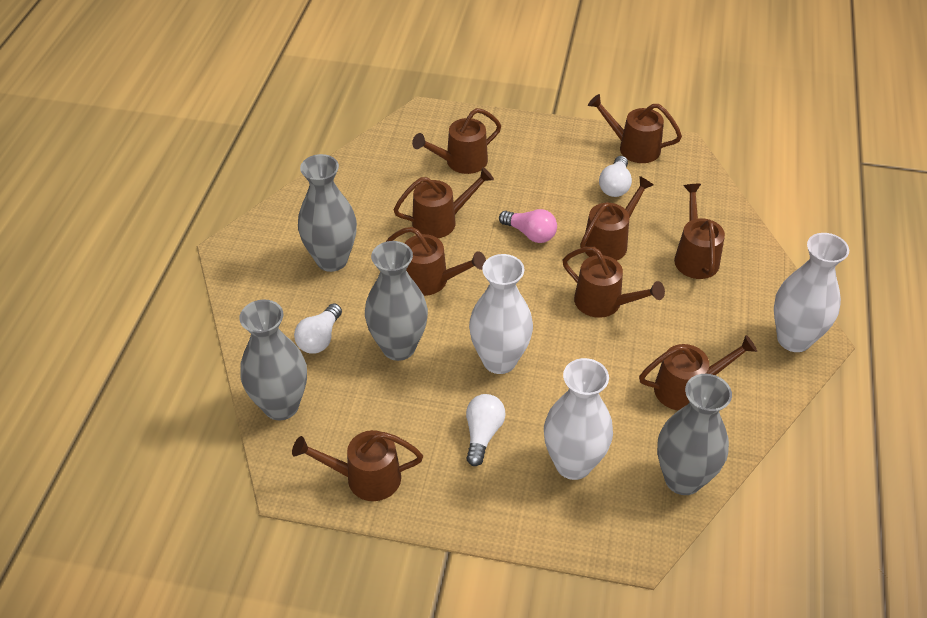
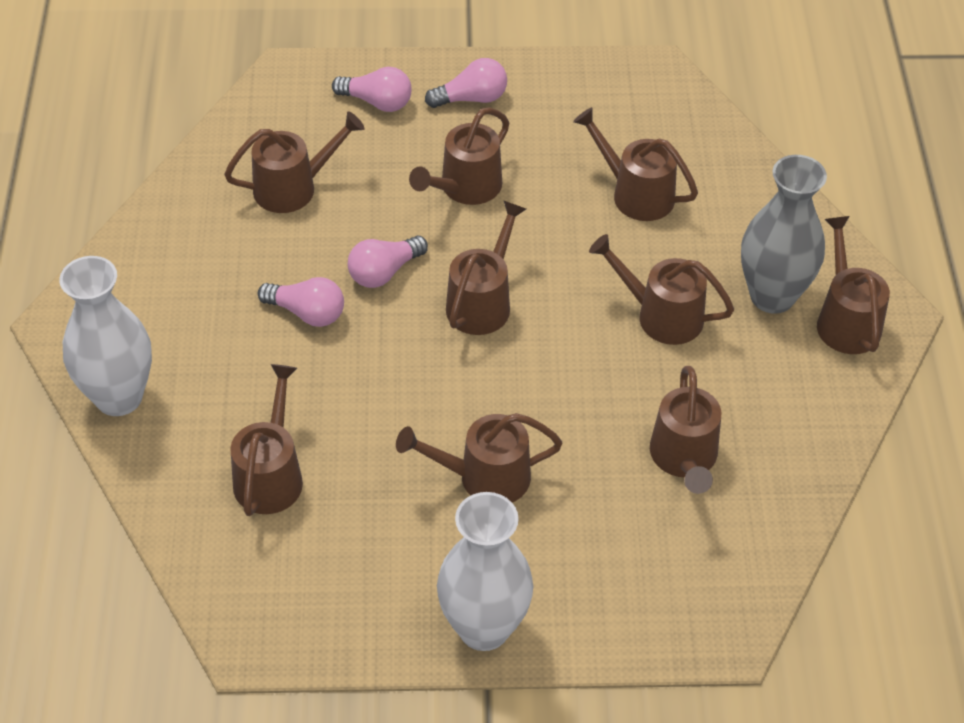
grey vase: 4 -> 1
pink light bulb: 1 -> 4
white light bulb: 3 -> 0
white vase: 3 -> 2

